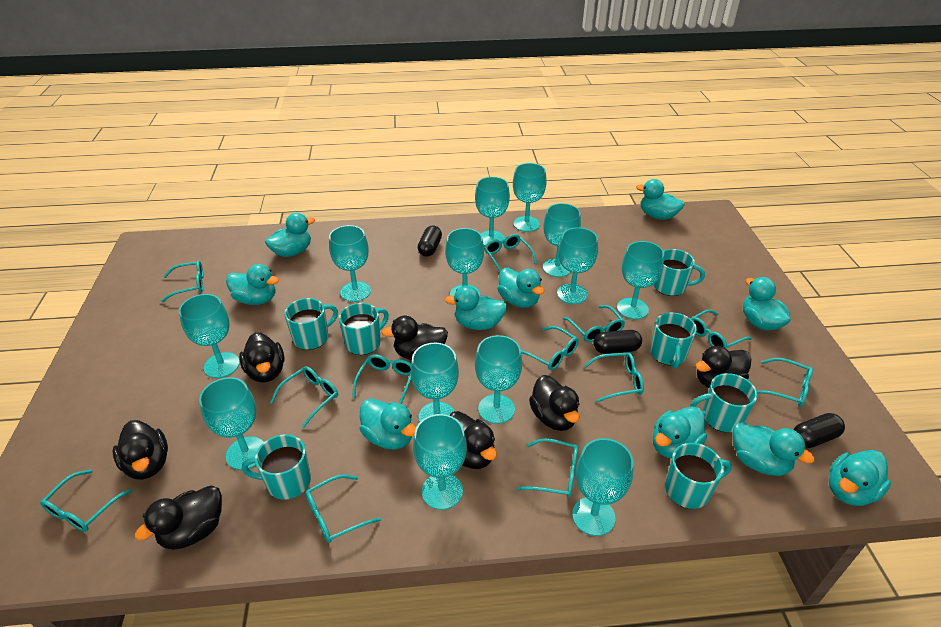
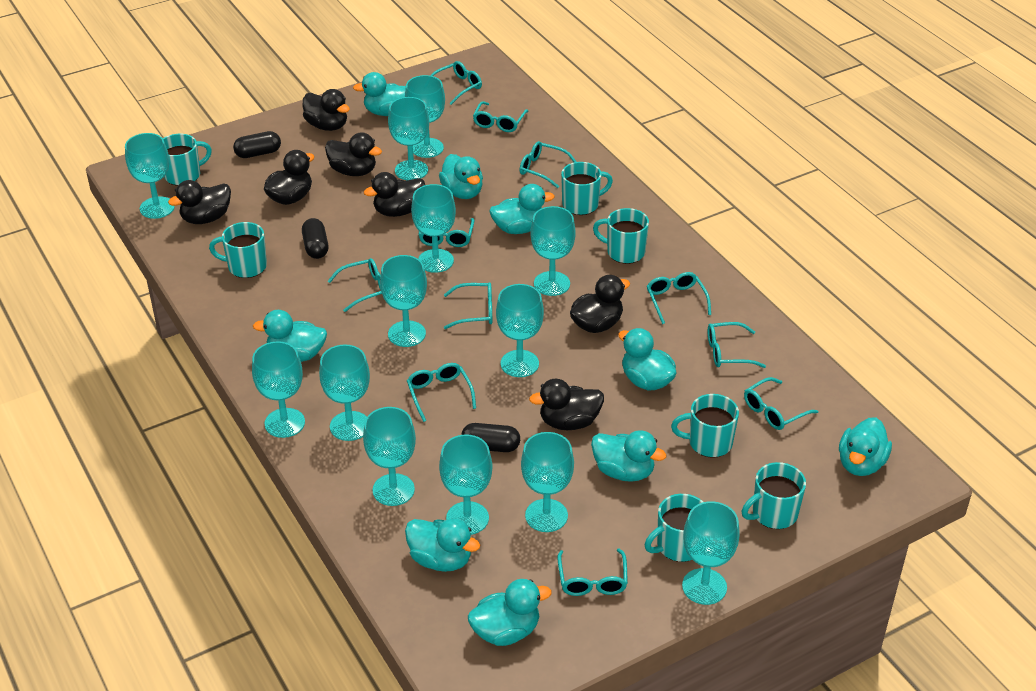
turquoise duck: 10 -> 9
turquoise glasses: 12 -> 11

